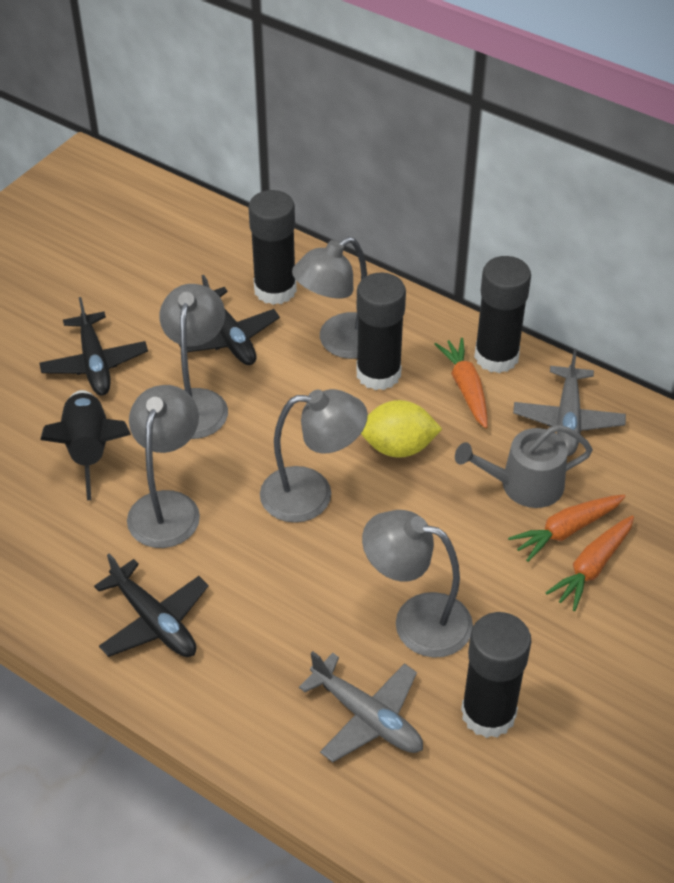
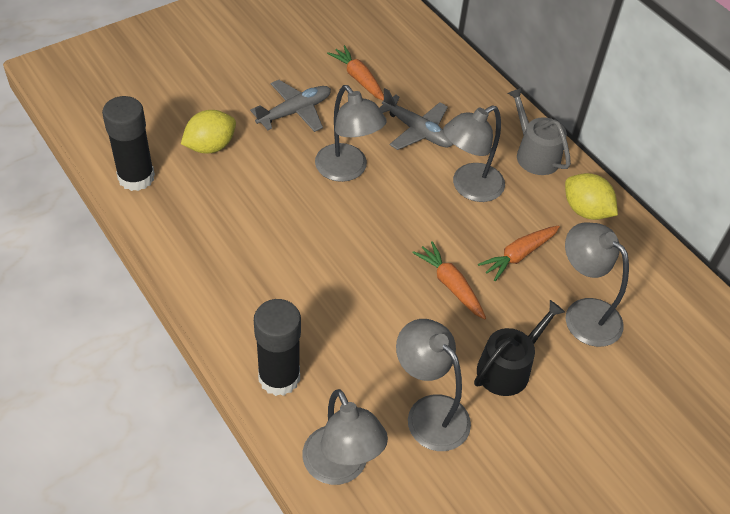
black glue stick: 4 -> 2
black plane: 3 -> 0
black rocket: 1 -> 0
black watering can: 0 -> 1
yellow lemon: 1 -> 2

